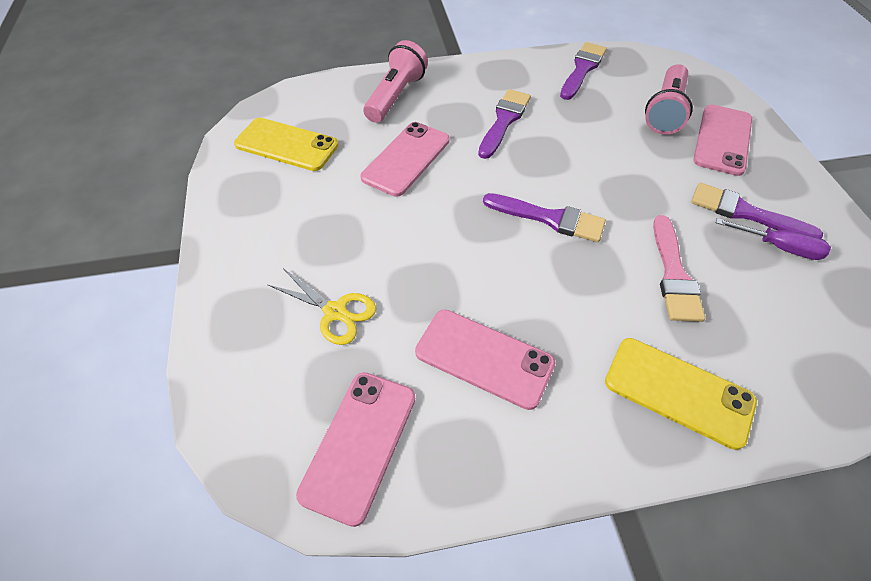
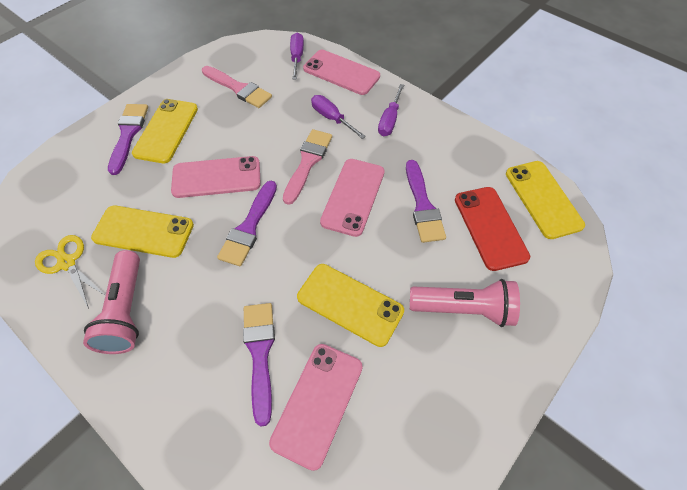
pink brush: 1 -> 2
purple screwdriver: 1 -> 3
red phone: 0 -> 1
yellow phone: 2 -> 4

